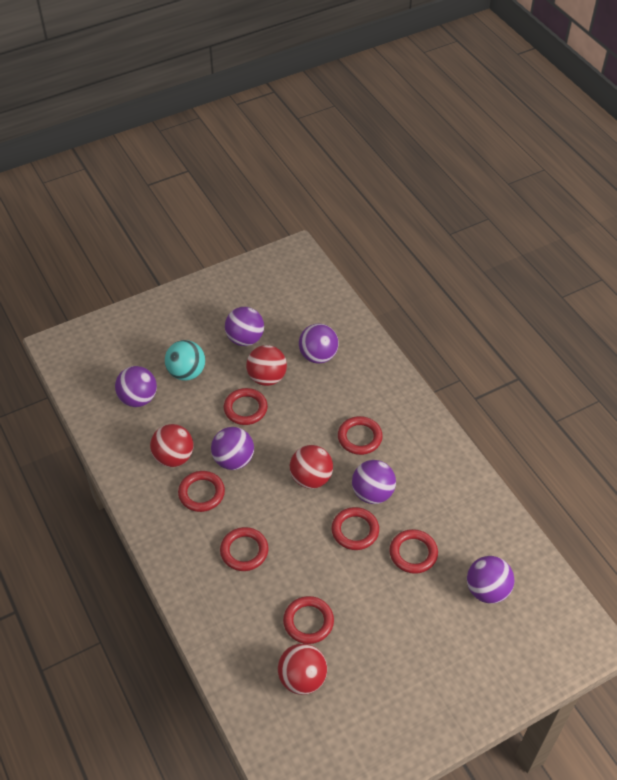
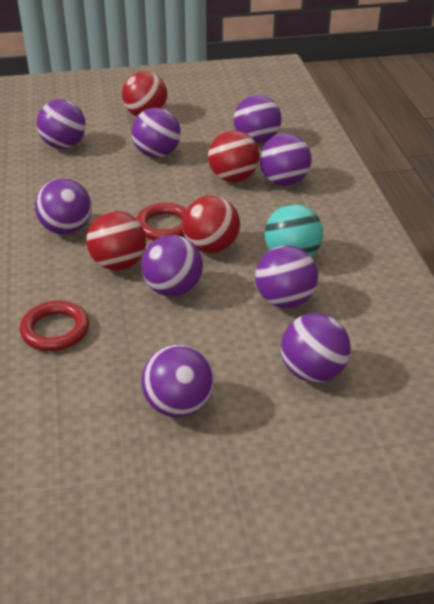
purple ball: 6 -> 9
red ring: 7 -> 2

